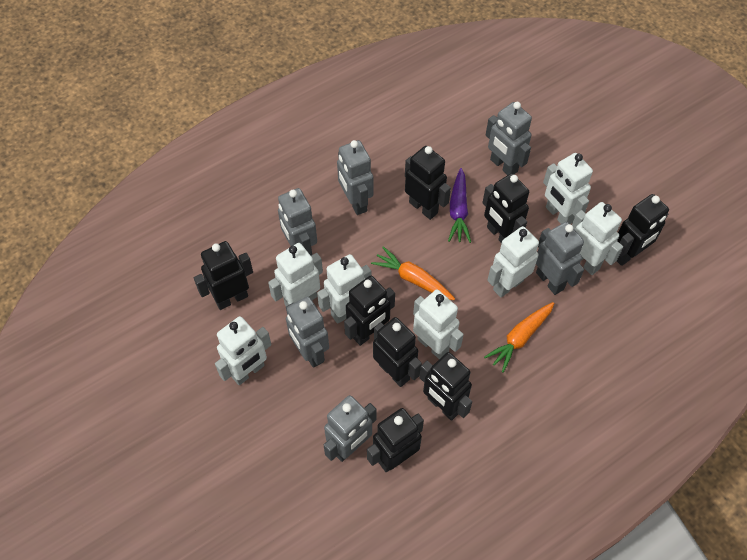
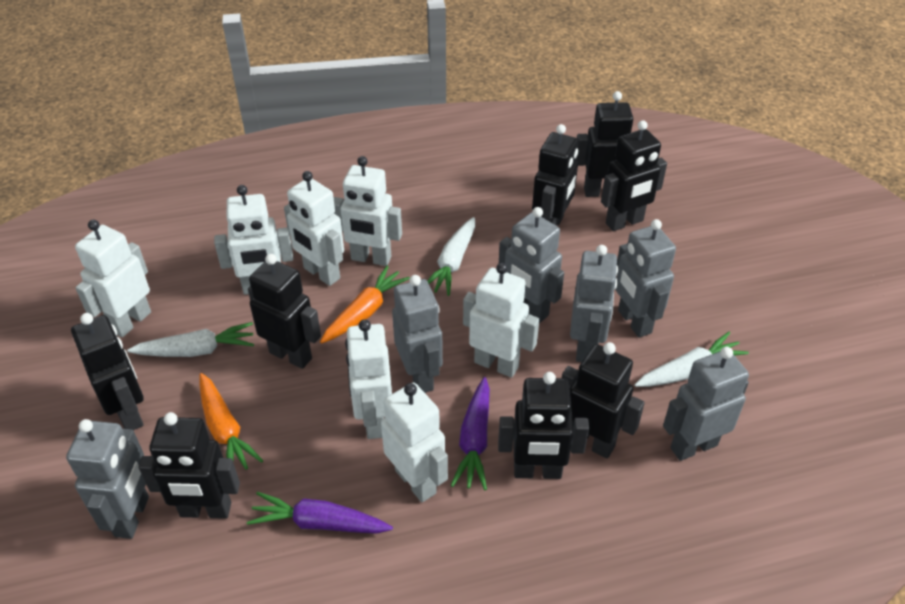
purple carrot: 1 -> 2
white carrot: 0 -> 3

